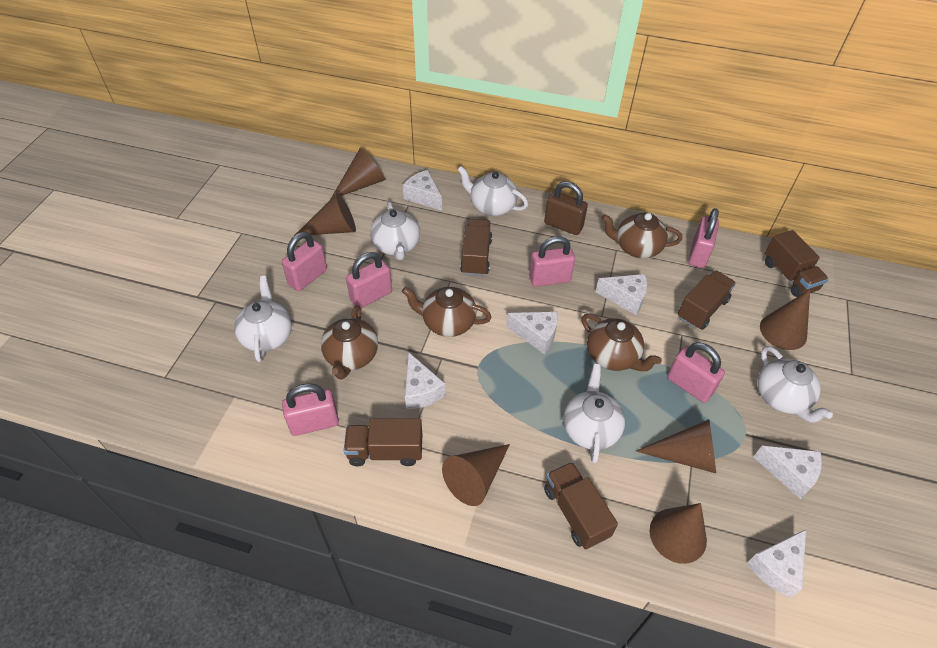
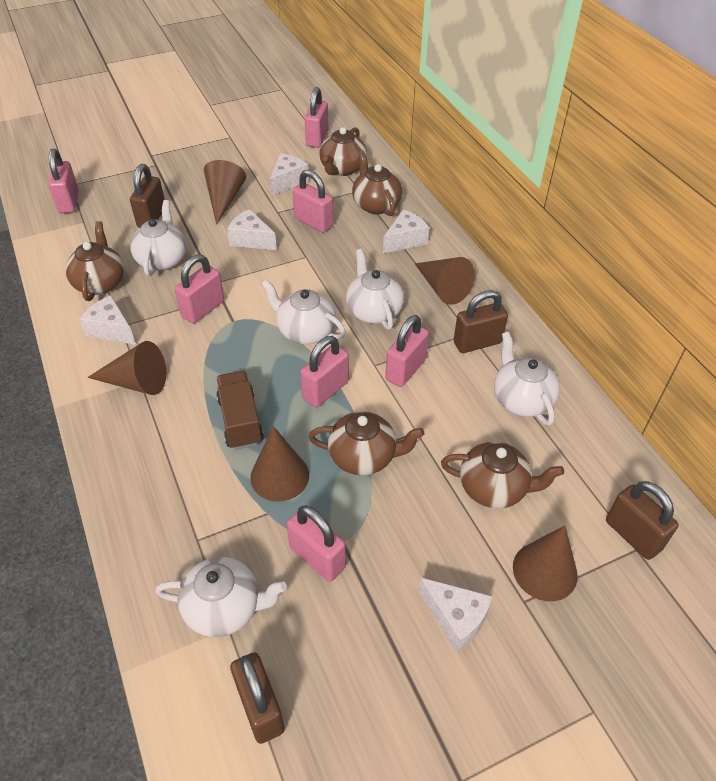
brown cone: 6 -> 5
brown padlock: 1 -> 4
brown teapot: 4 -> 5
brown truck: 5 -> 1
pink padlock: 6 -> 7
white cheese: 6 -> 5

